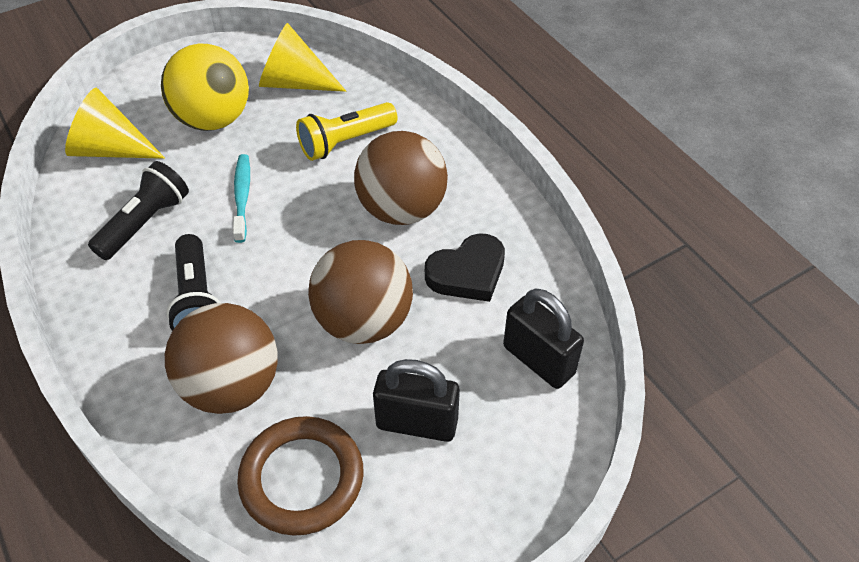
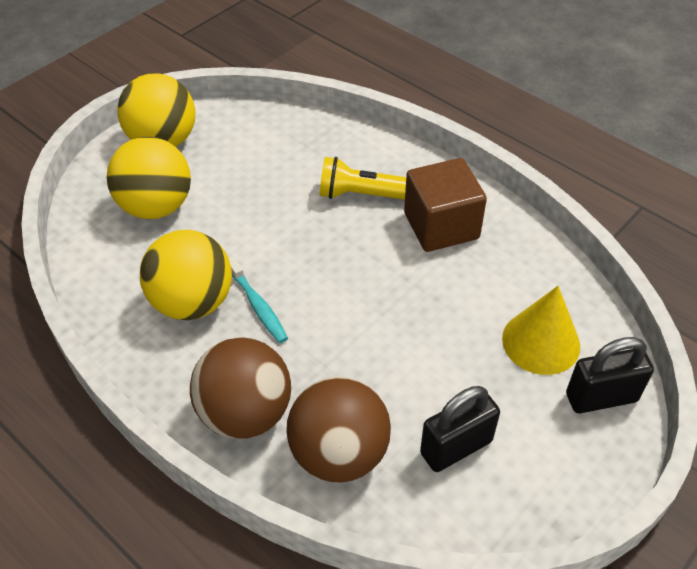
black flashlight: 2 -> 0
black heart: 1 -> 0
brown ball: 3 -> 2
brown cube: 0 -> 1
brown ring: 1 -> 0
yellow ball: 1 -> 3
yellow cone: 2 -> 1

